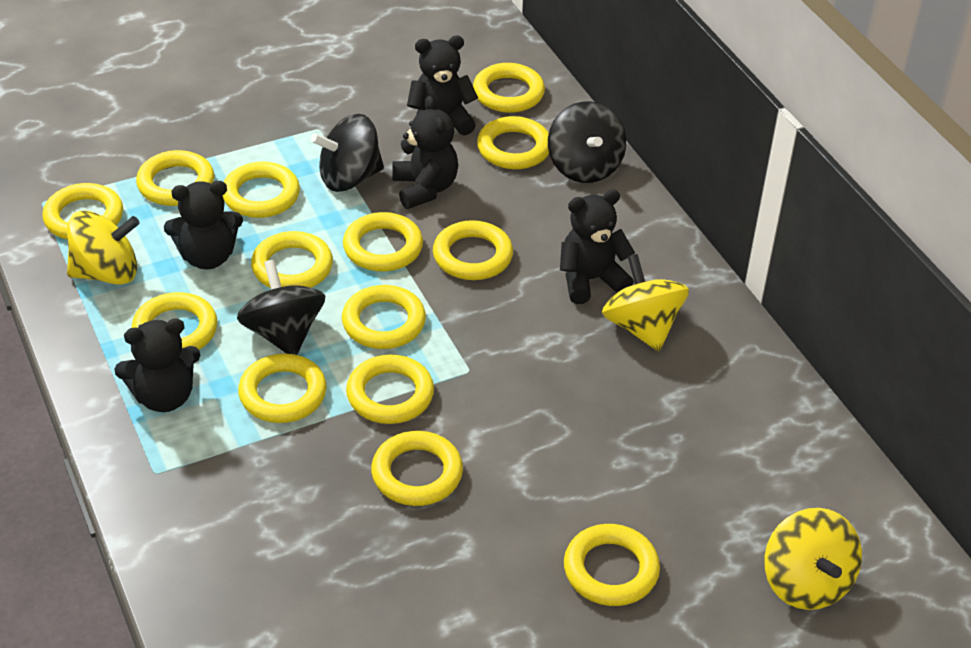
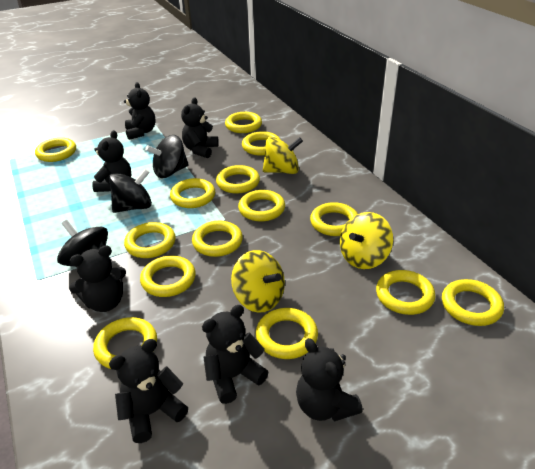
black teddy bear: 5 -> 7

